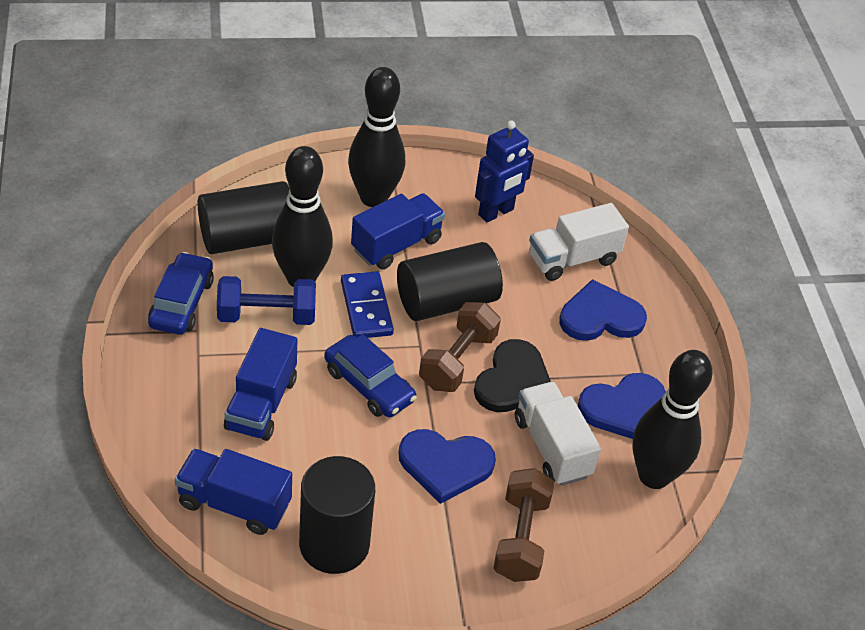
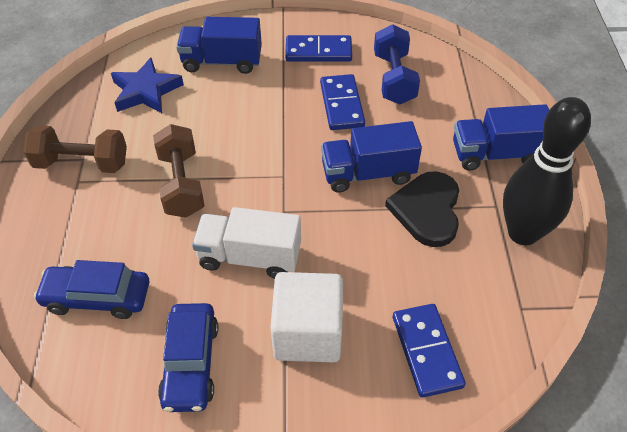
black bowling pin: 3 -> 1
black cylinder: 3 -> 0
blue domino: 1 -> 3
blue heart: 3 -> 0
blue robot: 1 -> 0
blue star: 0 -> 1
white cube: 0 -> 1
white truck: 2 -> 1

